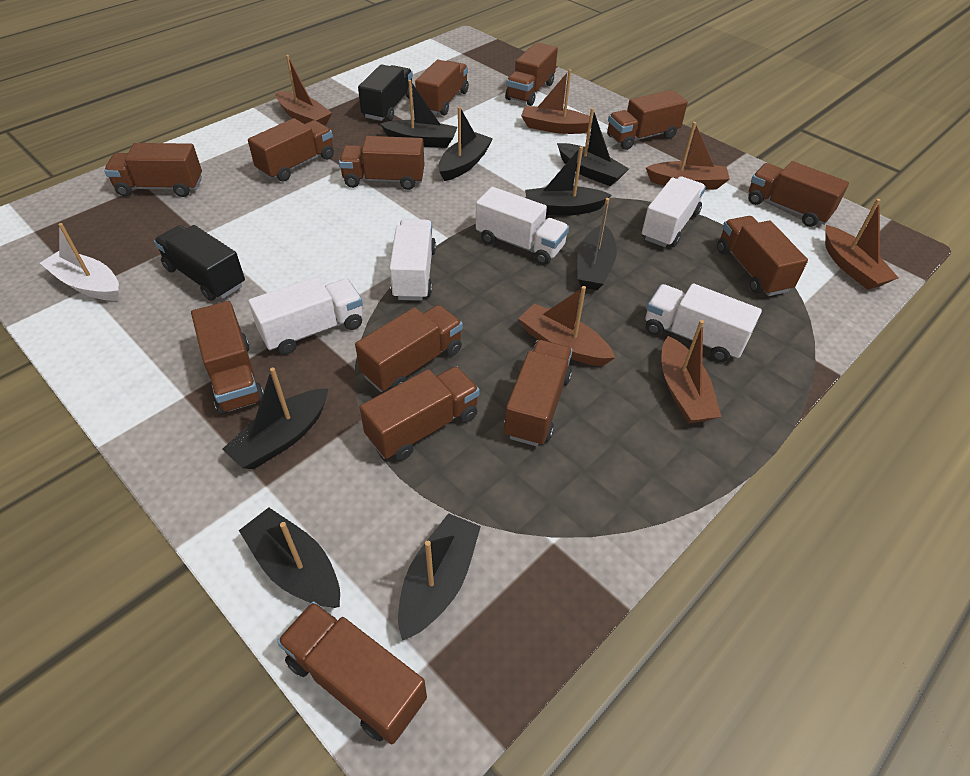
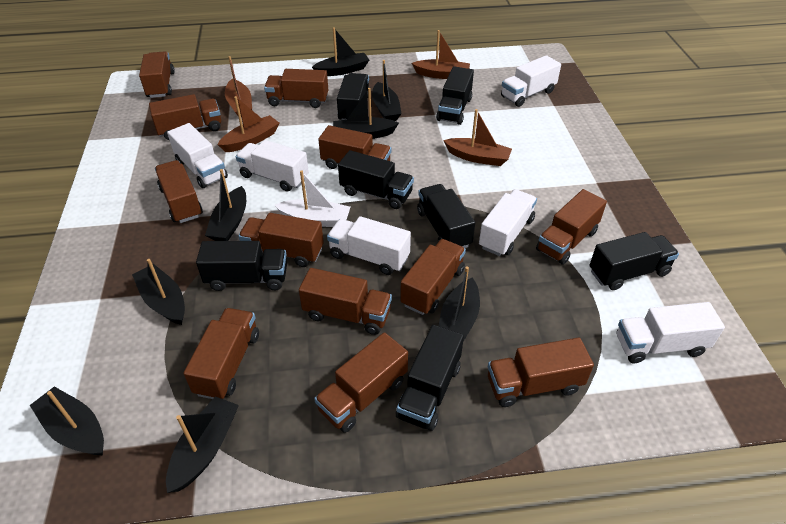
black truck: 2 -> 7
brown boat: 6 -> 4
brown truck: 13 -> 12
white truck: 5 -> 6

